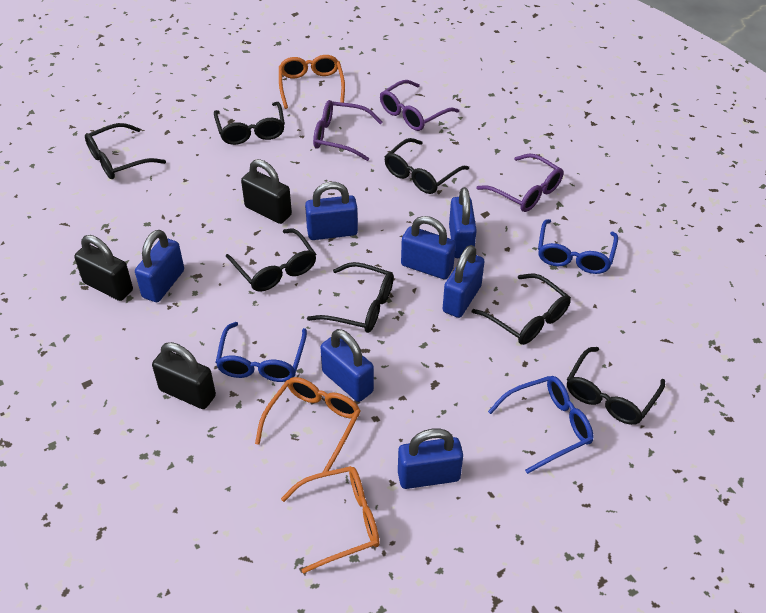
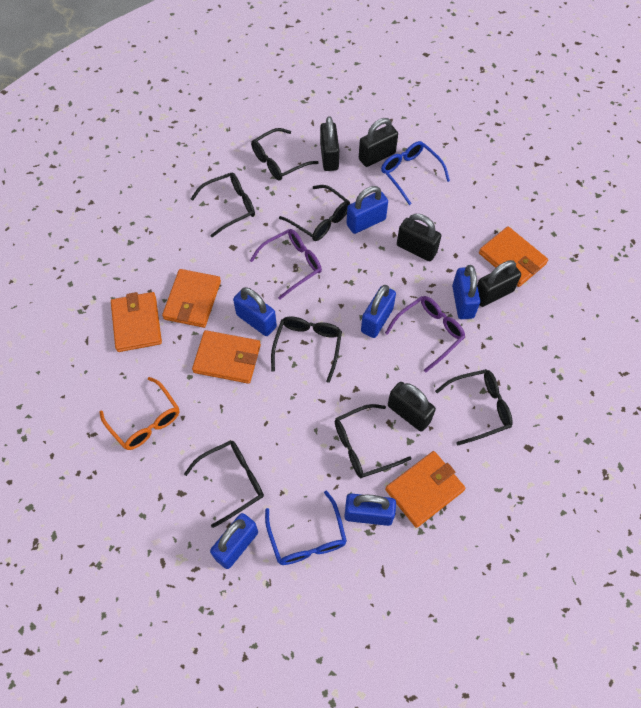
black padlock: 3 -> 5
blue glasses: 3 -> 2
blue padlock: 7 -> 6
orange glasses: 3 -> 1
orange wallet: 0 -> 5
purple glasses: 3 -> 2

